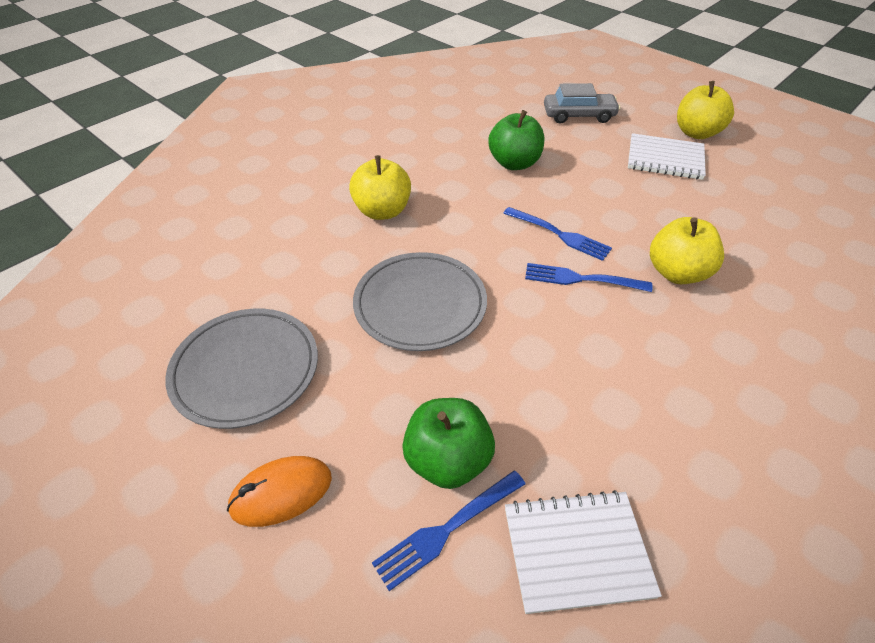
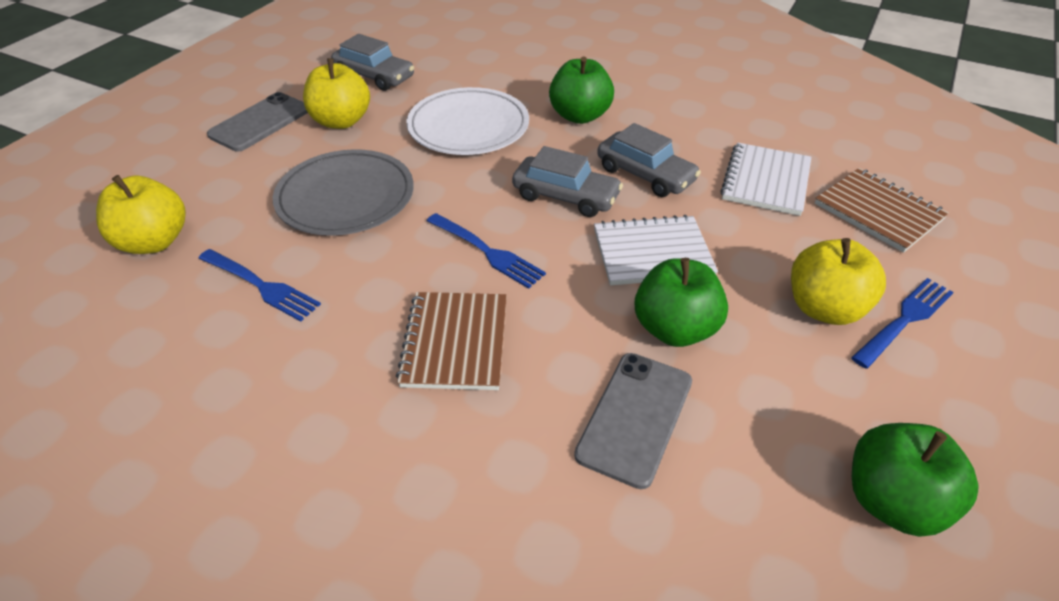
brown notebook: 0 -> 2
green apple: 2 -> 3
grey car: 1 -> 3
grey phone: 0 -> 2
grey plate: 2 -> 1
orange mouse: 1 -> 0
white plate: 0 -> 1

